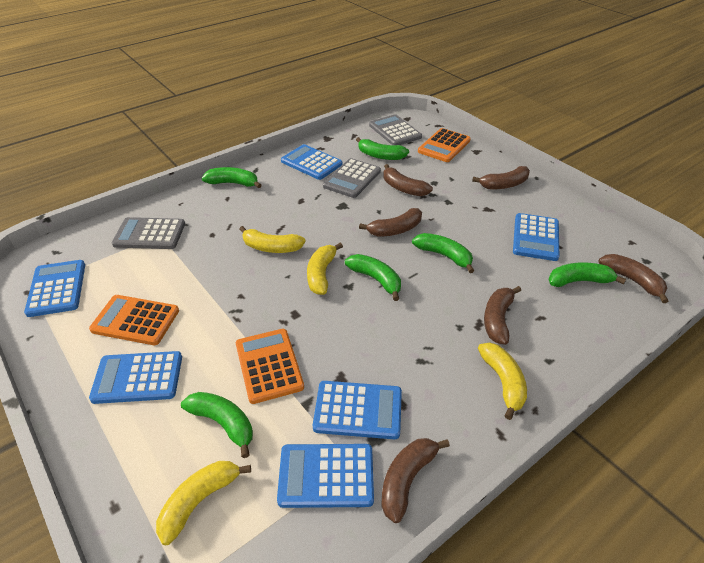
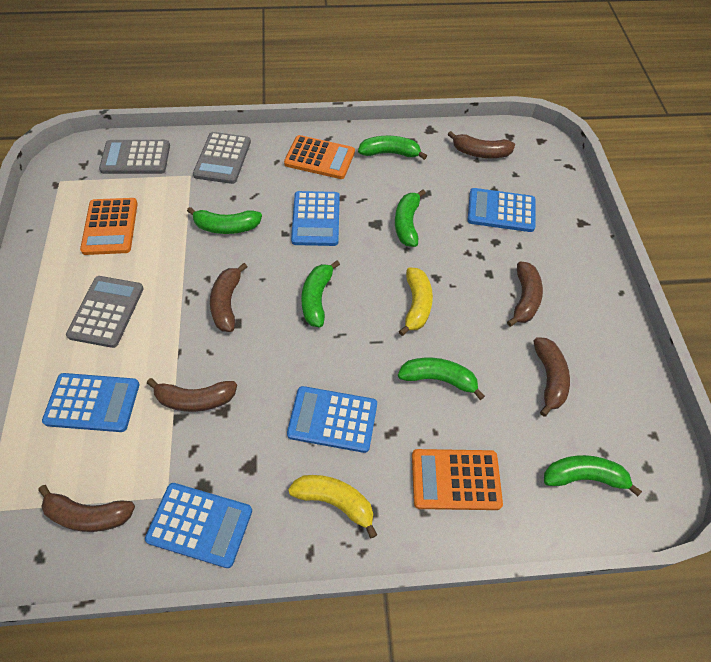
blue calculator: 6 -> 5
yellow banana: 4 -> 2

